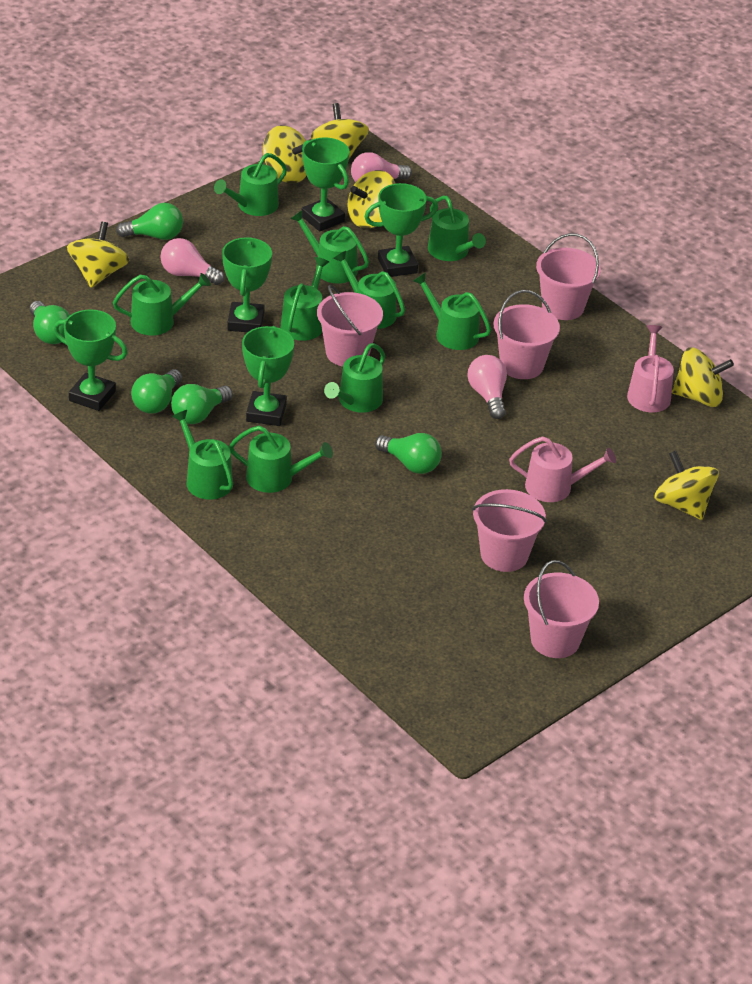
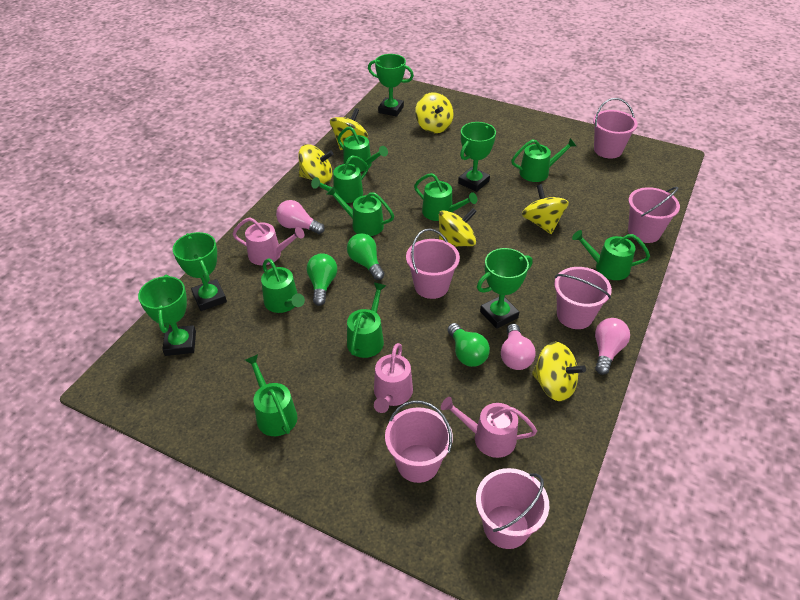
green light bulb: 5 -> 3
green watering can: 10 -> 9
pink bucket: 5 -> 6
pink watering can: 2 -> 3

